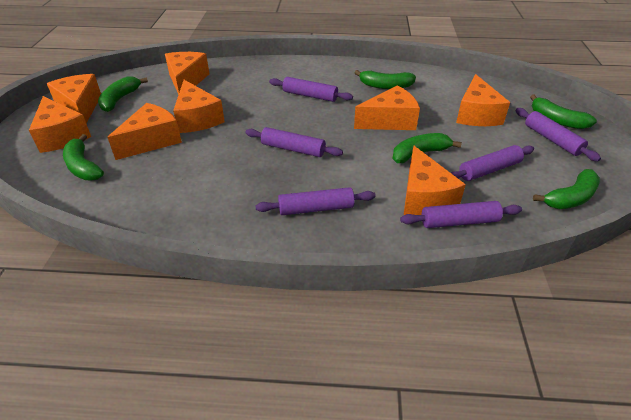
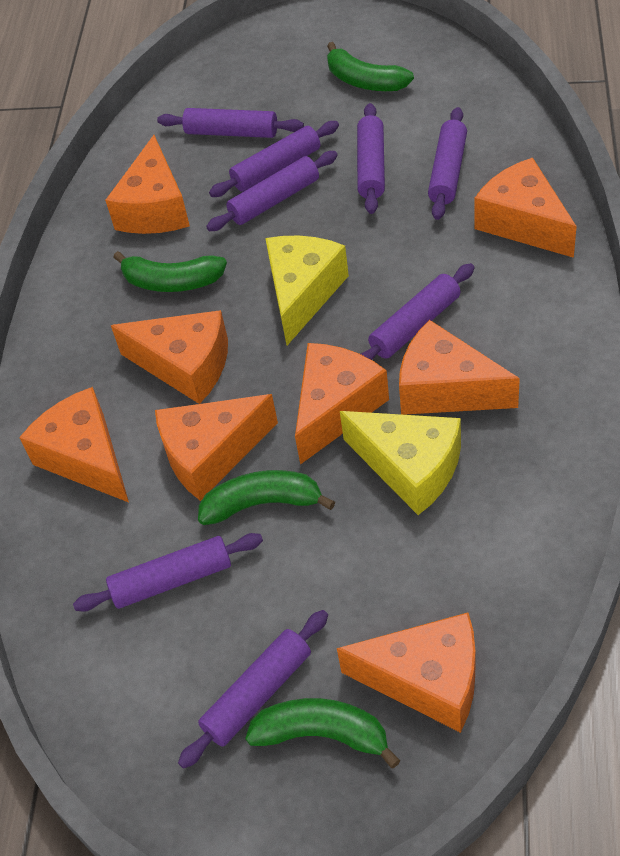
green banana: 6 -> 4
purple rolling pin: 6 -> 8
yellow cheese: 0 -> 2

